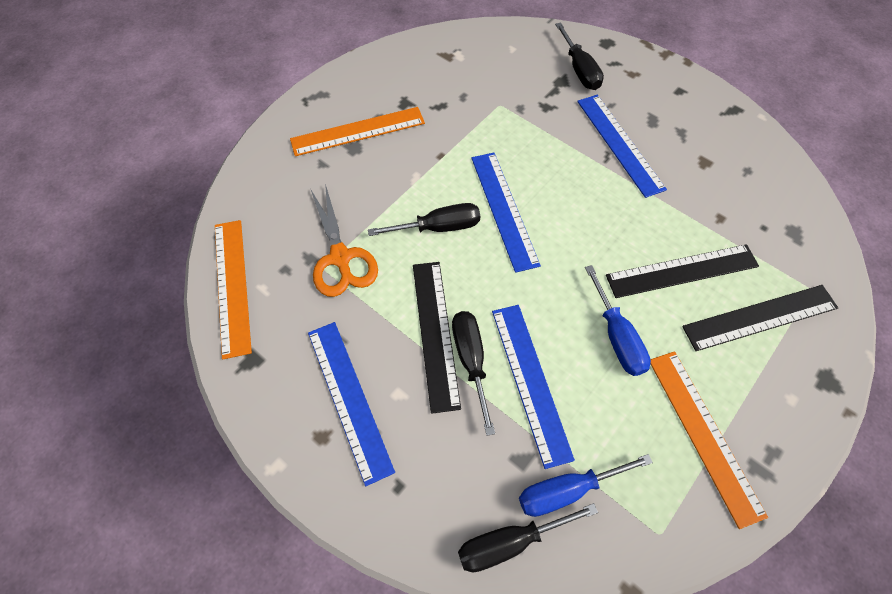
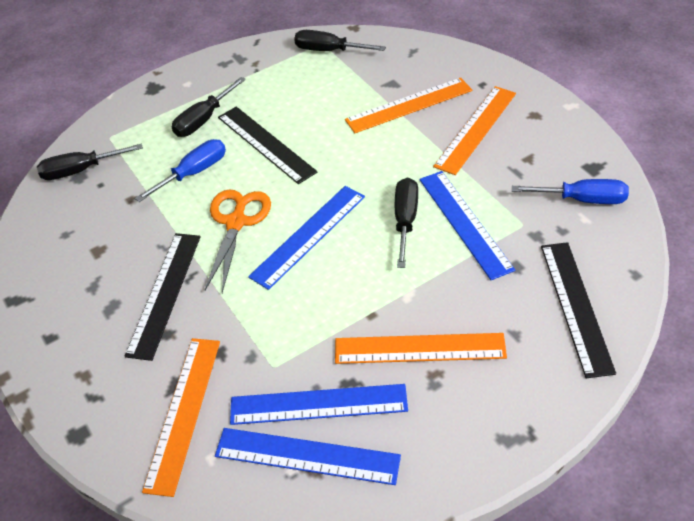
orange ruler: 3 -> 4

